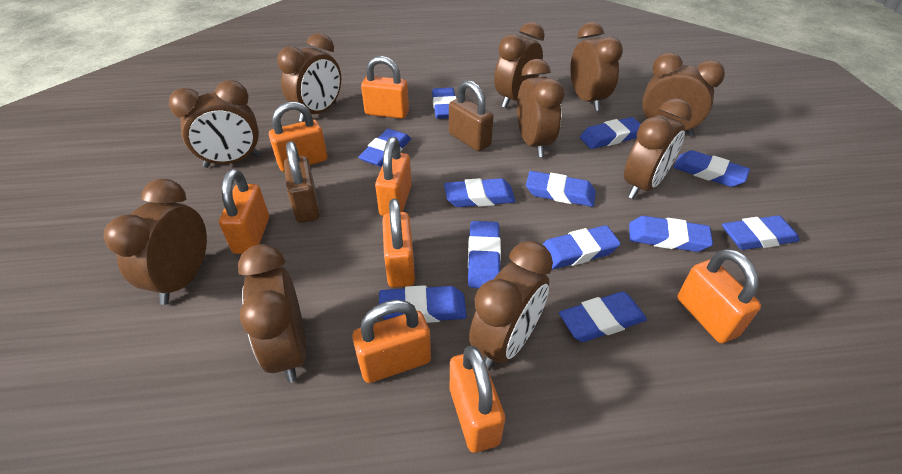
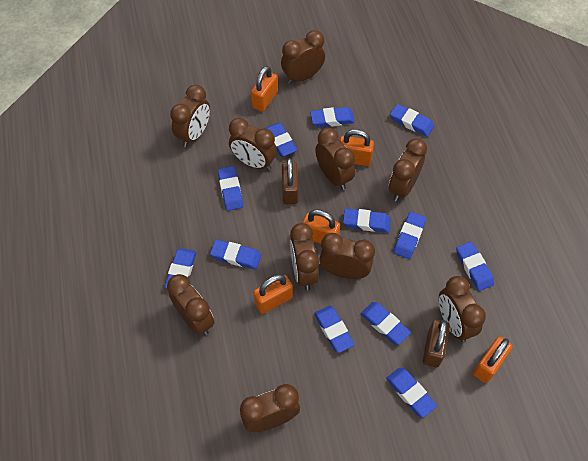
orange padlock: 8 -> 5

